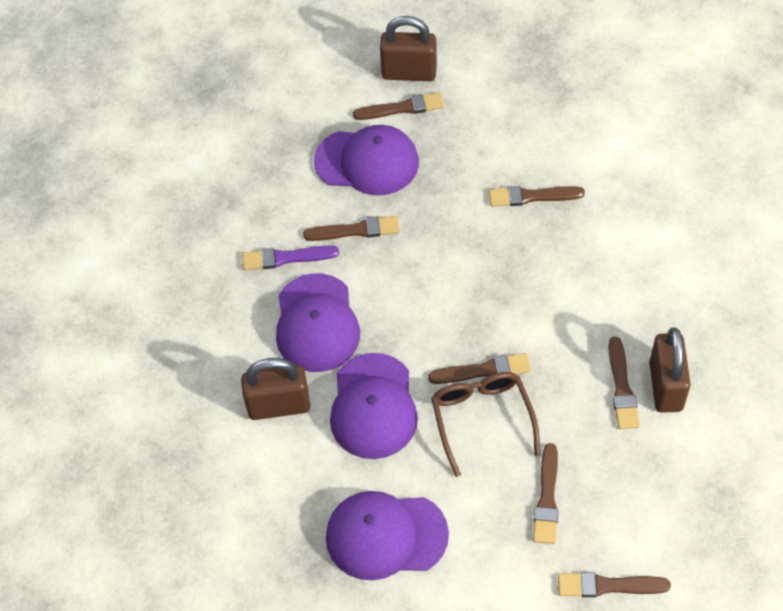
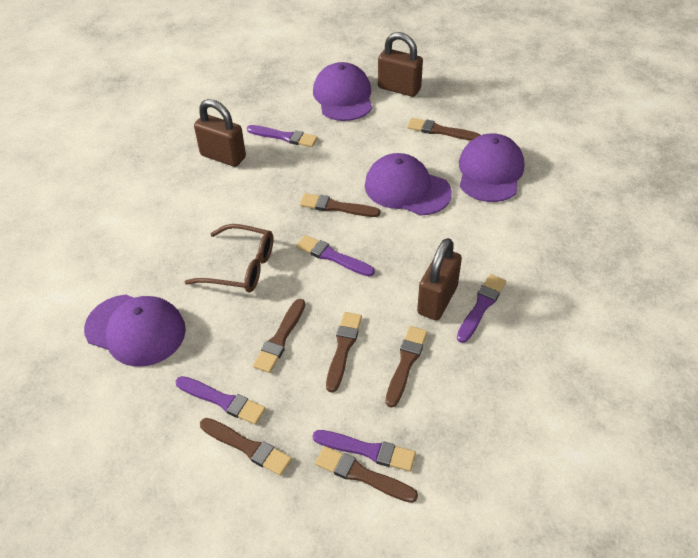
purple brush: 1 -> 5

